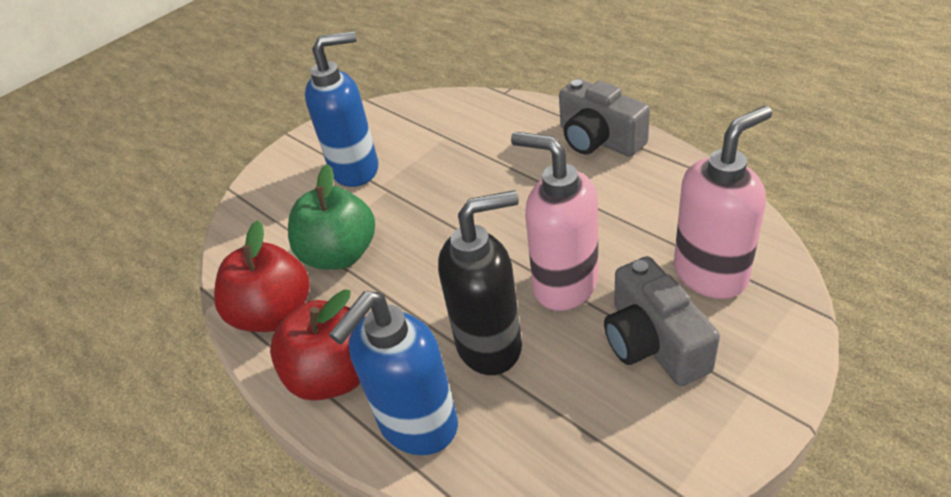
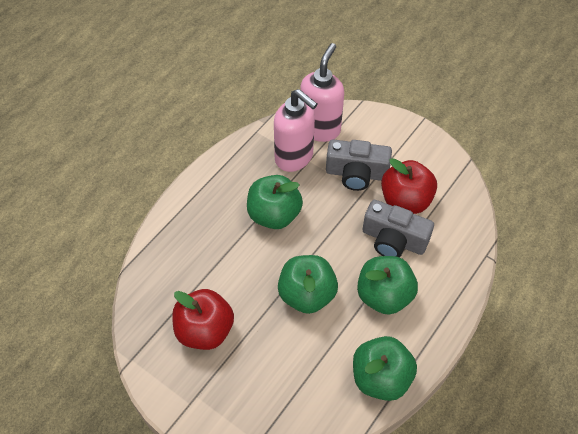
black soap dispenser: 1 -> 0
blue soap dispenser: 2 -> 0
green apple: 1 -> 4

